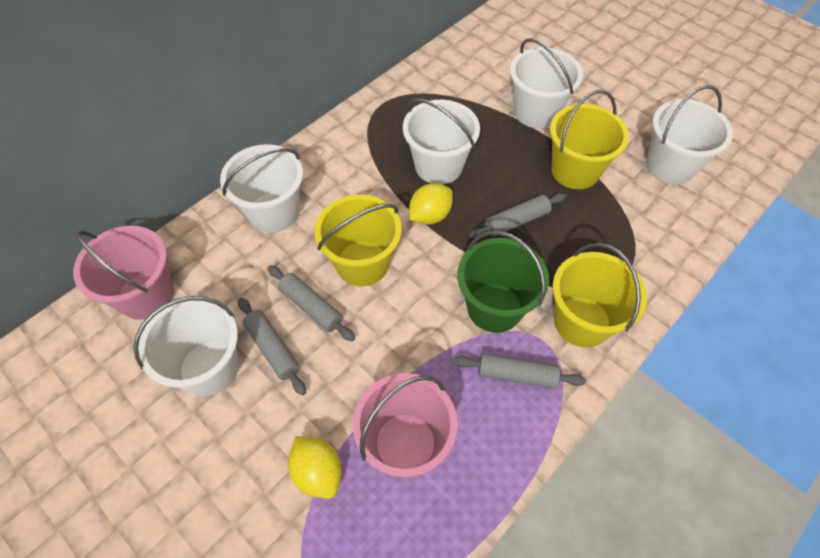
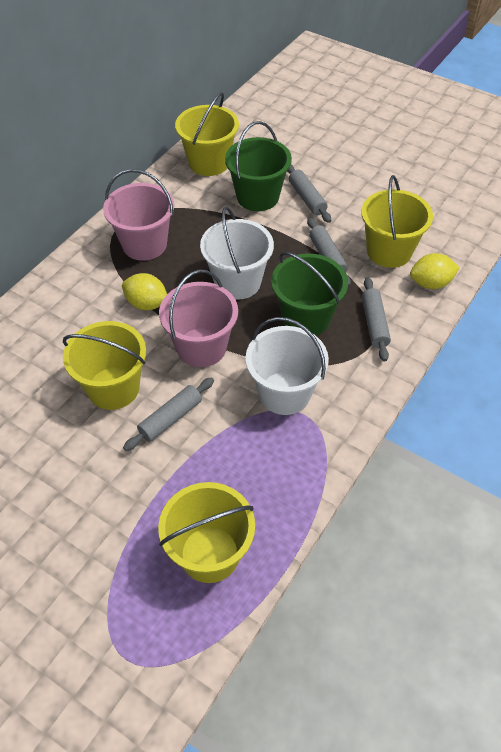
green bucket: 1 -> 2
white bucket: 5 -> 2
yellow bucket: 3 -> 4

